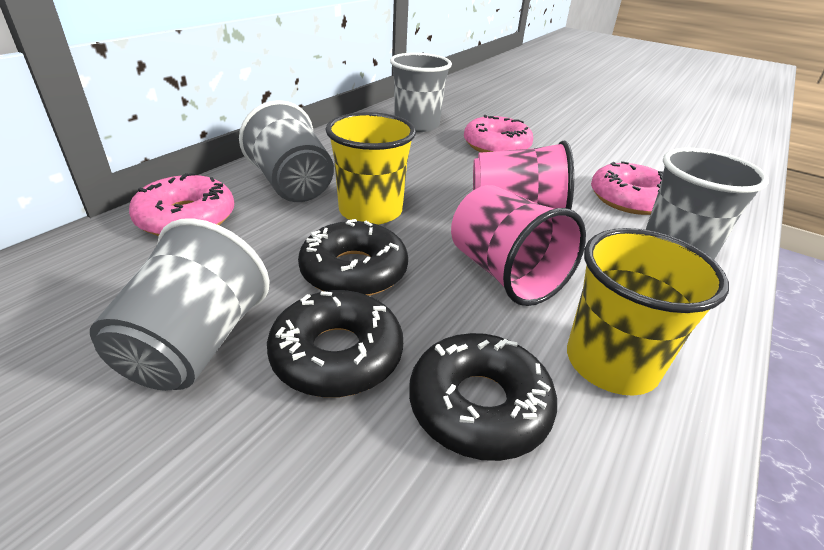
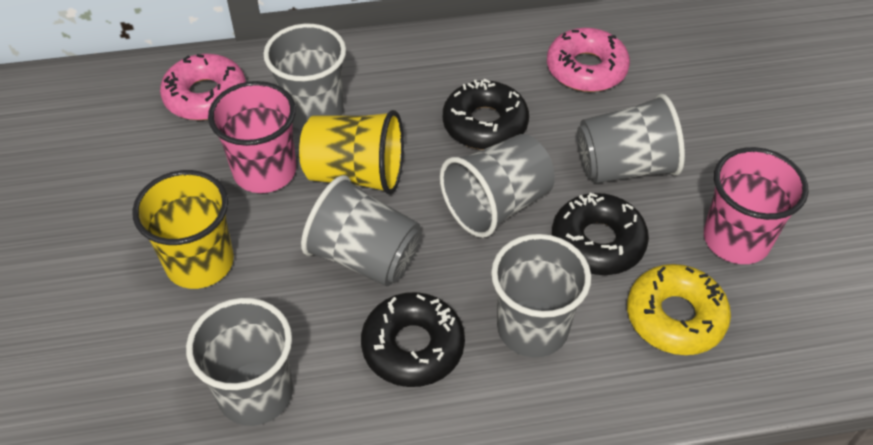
grey cup: 4 -> 6
pink donut: 3 -> 2
yellow donut: 0 -> 1

